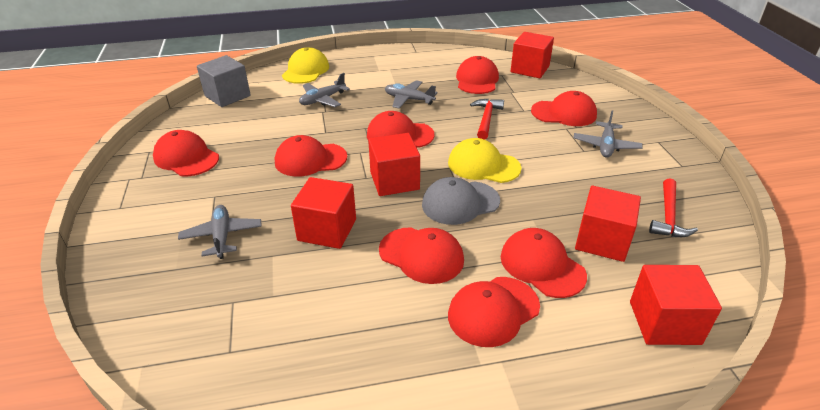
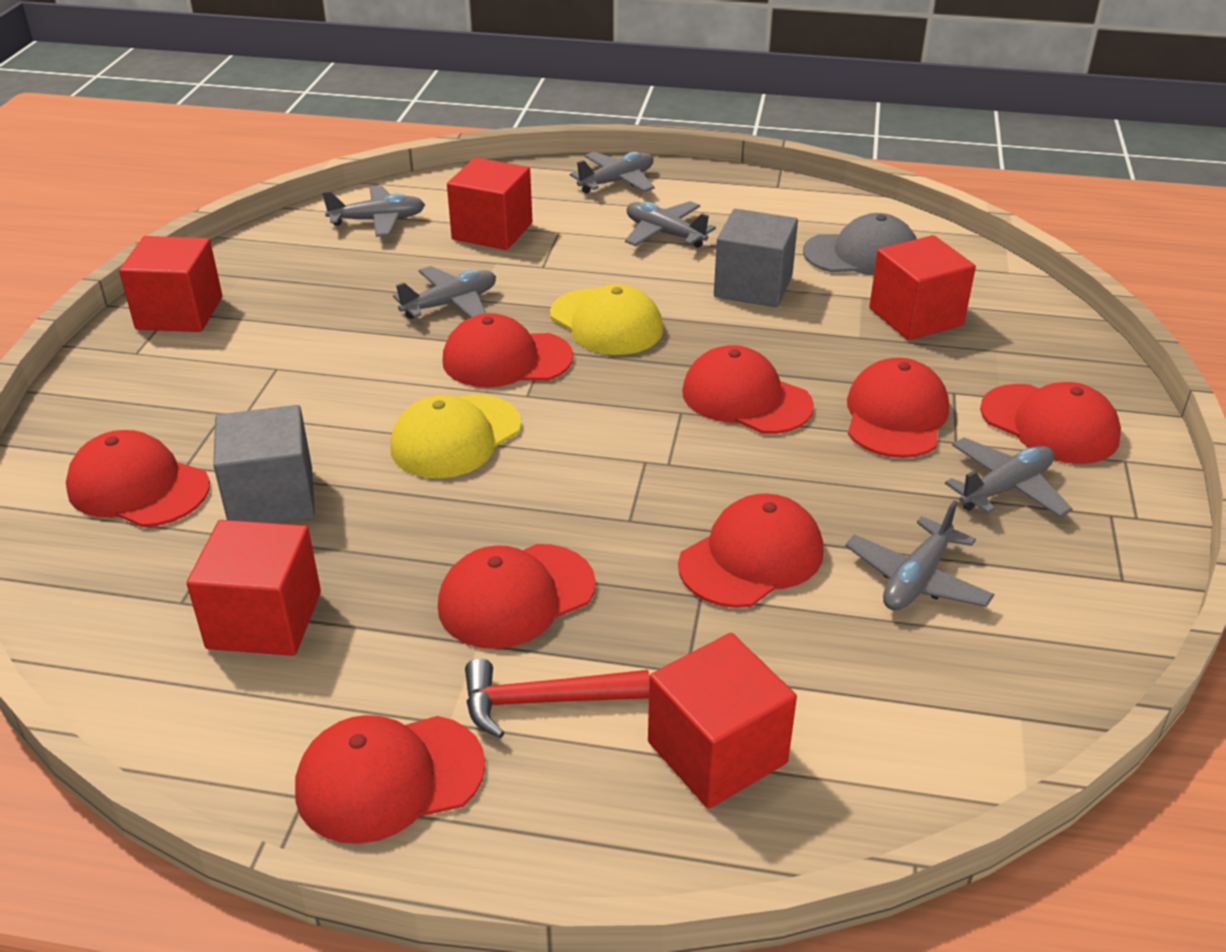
grey cube: 1 -> 2
grey plane: 4 -> 6
red hammer: 2 -> 1

